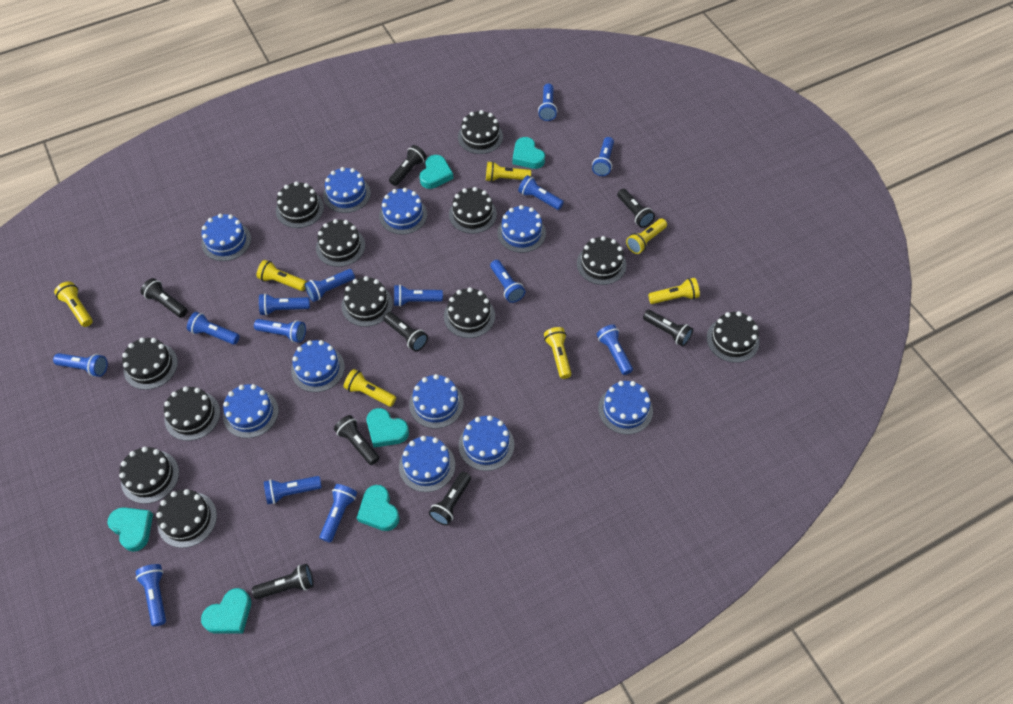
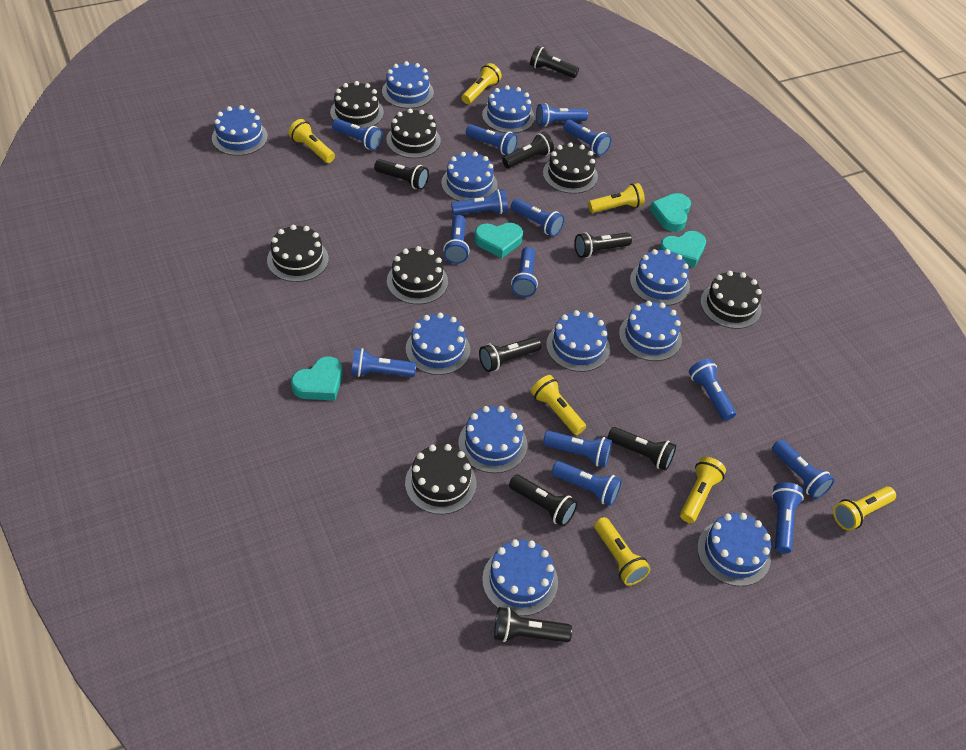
black cake: 12 -> 7
blue cake: 10 -> 11
turquoise heart: 6 -> 4

